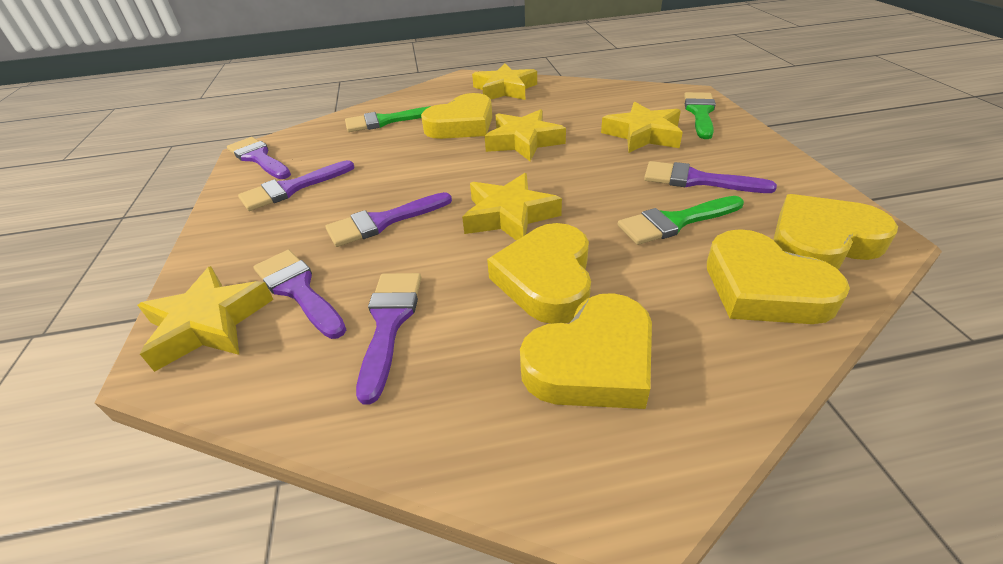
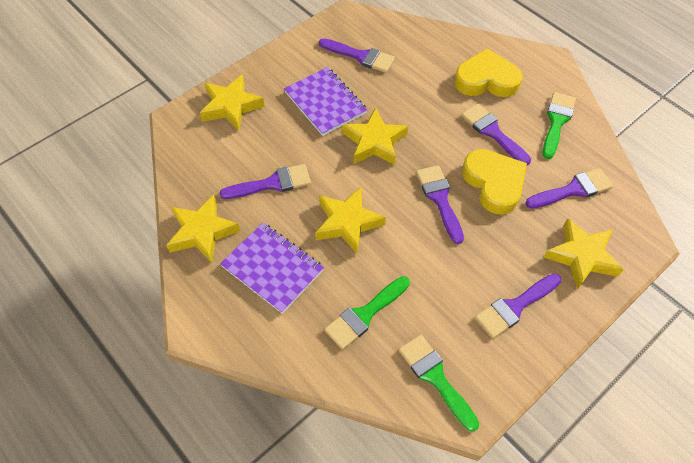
purple notebook: 0 -> 2
yellow heart: 5 -> 2

